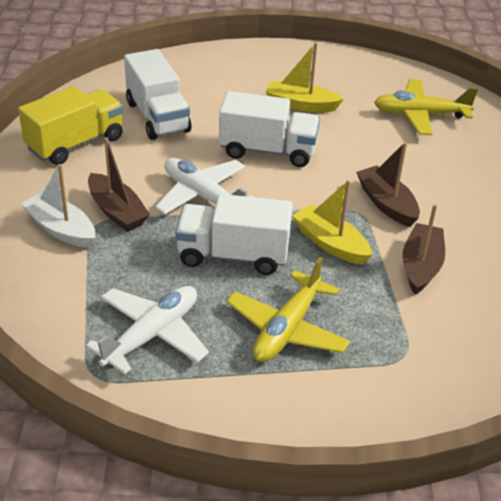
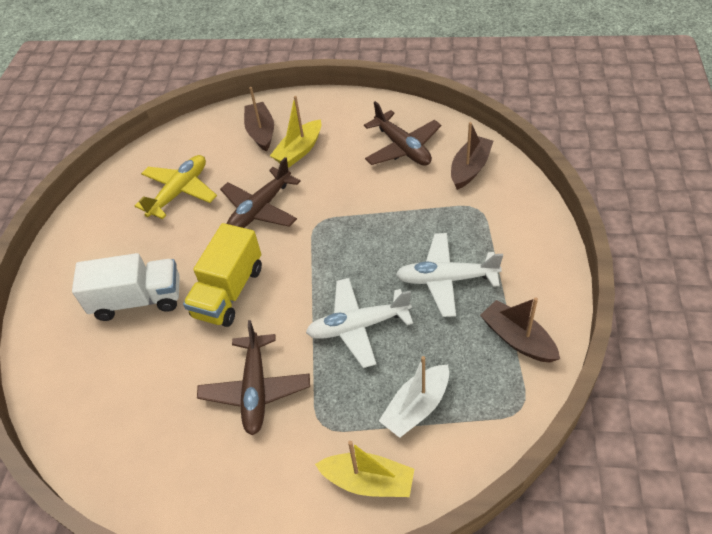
brown plane: 0 -> 3
white truck: 3 -> 1
yellow plane: 2 -> 1

